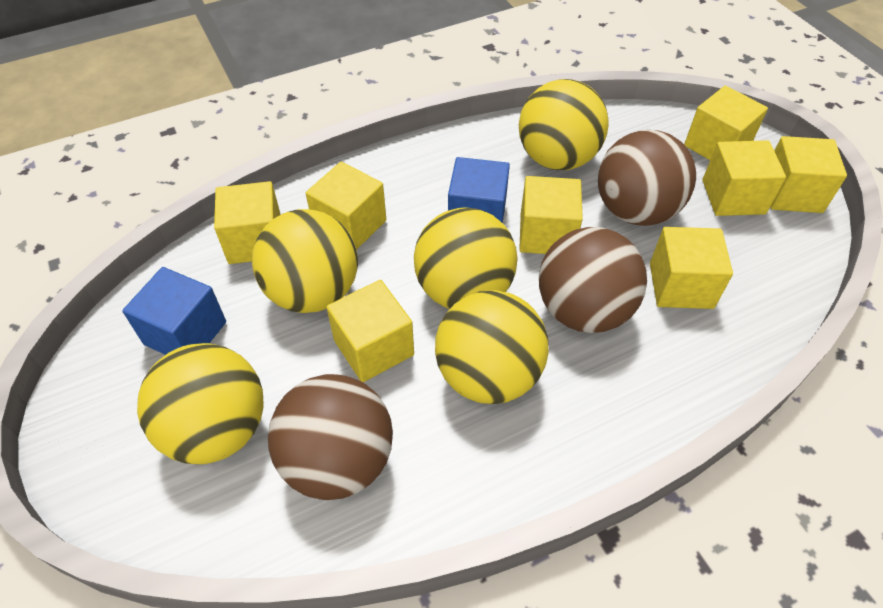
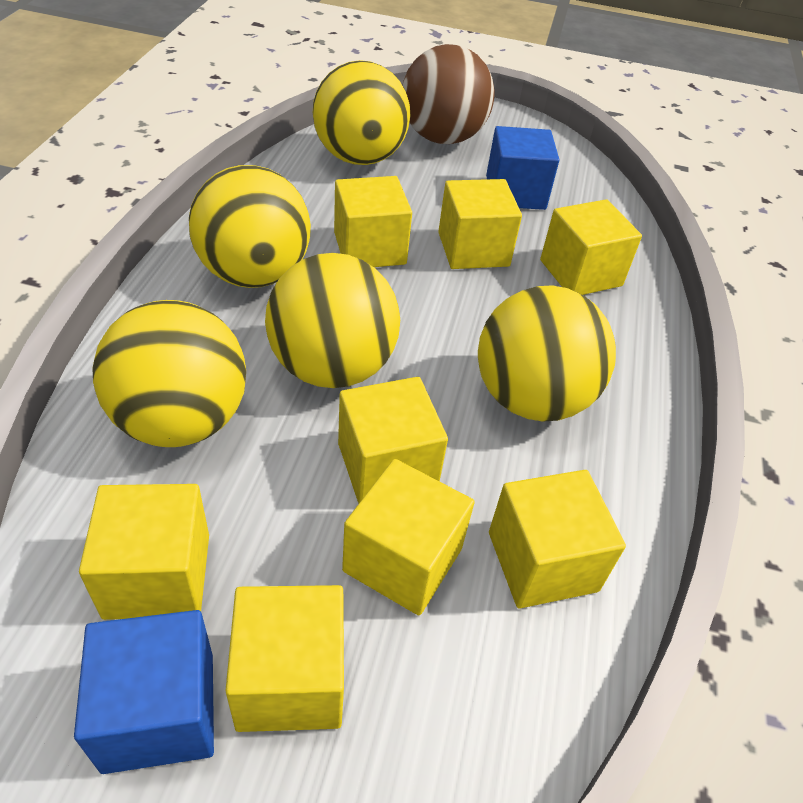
brown ball: 3 -> 1

